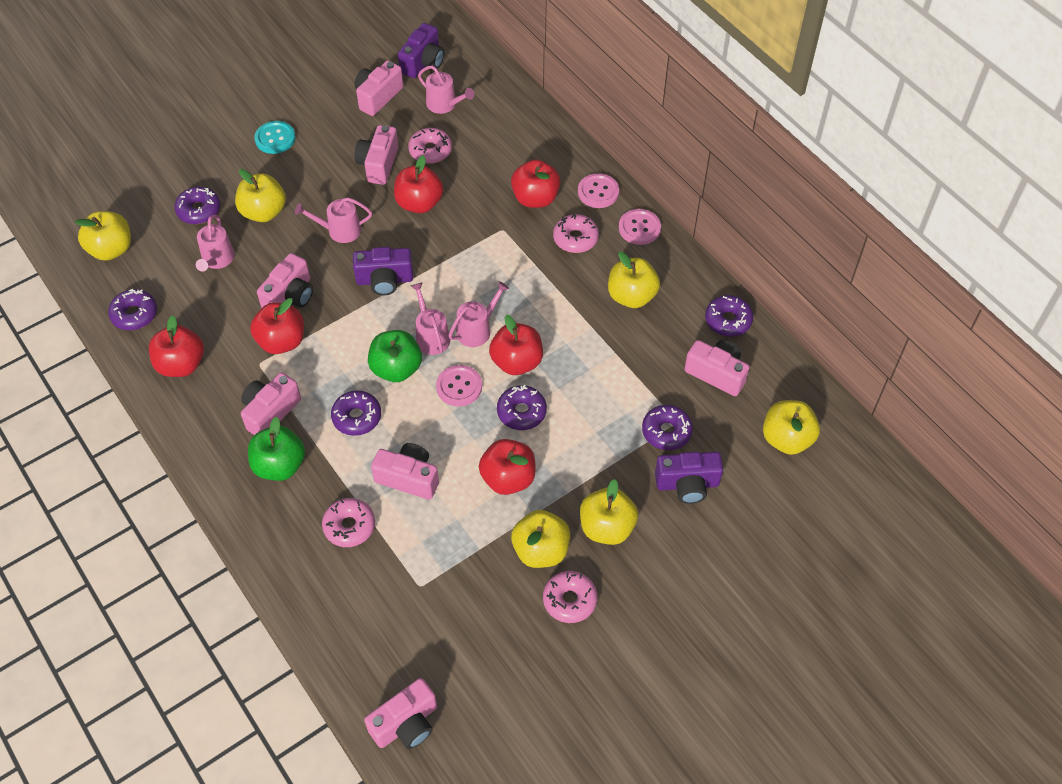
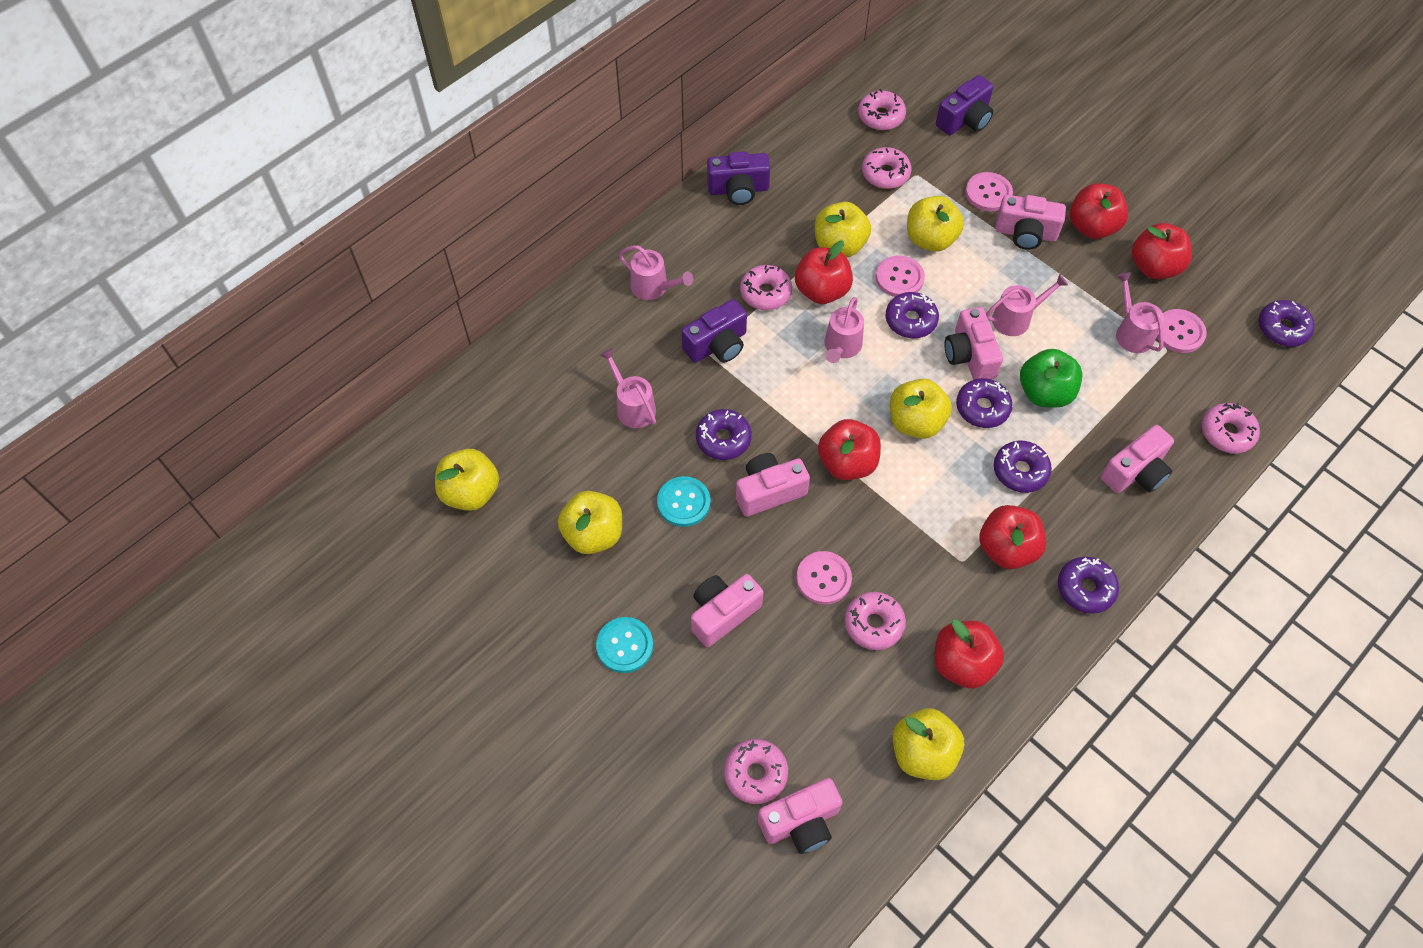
green apple: 2 -> 1
pink button: 3 -> 4
pink camera: 7 -> 6
pink donut: 4 -> 6
turquoise button: 1 -> 2

